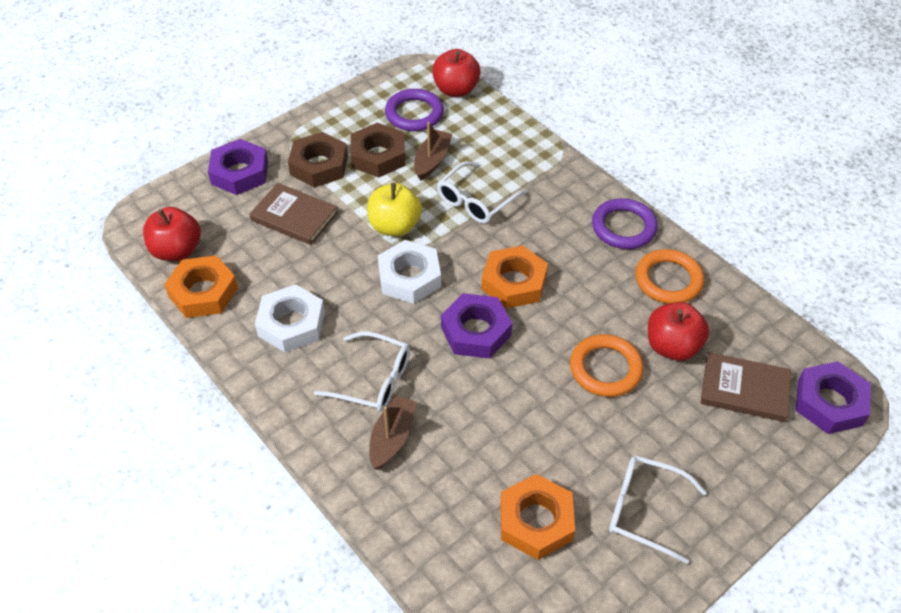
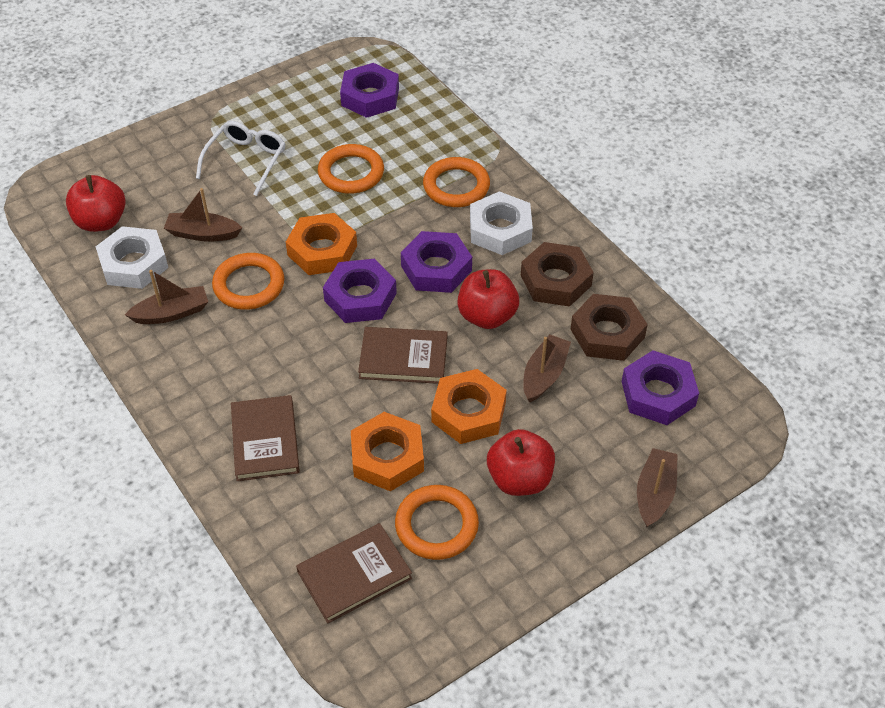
brown boat: 2 -> 4
brown book: 2 -> 3
orange ring: 2 -> 4
purple nut: 3 -> 4
purple ring: 2 -> 0
white glasses: 3 -> 1
yellow apple: 1 -> 0

